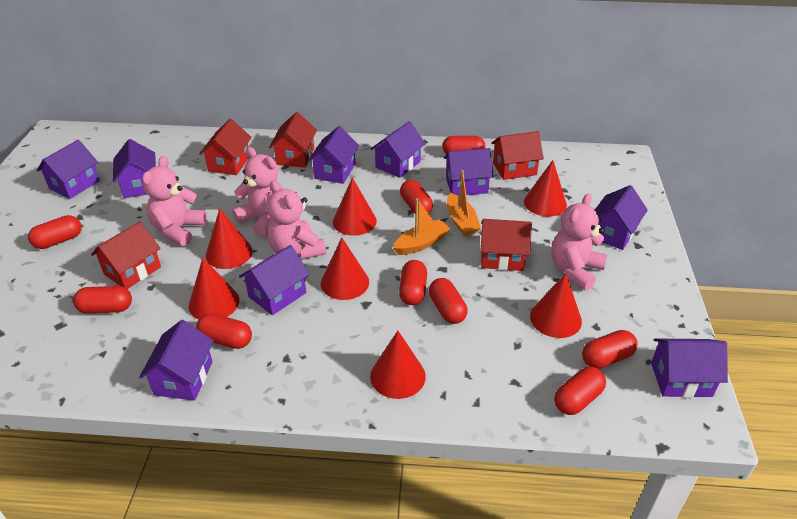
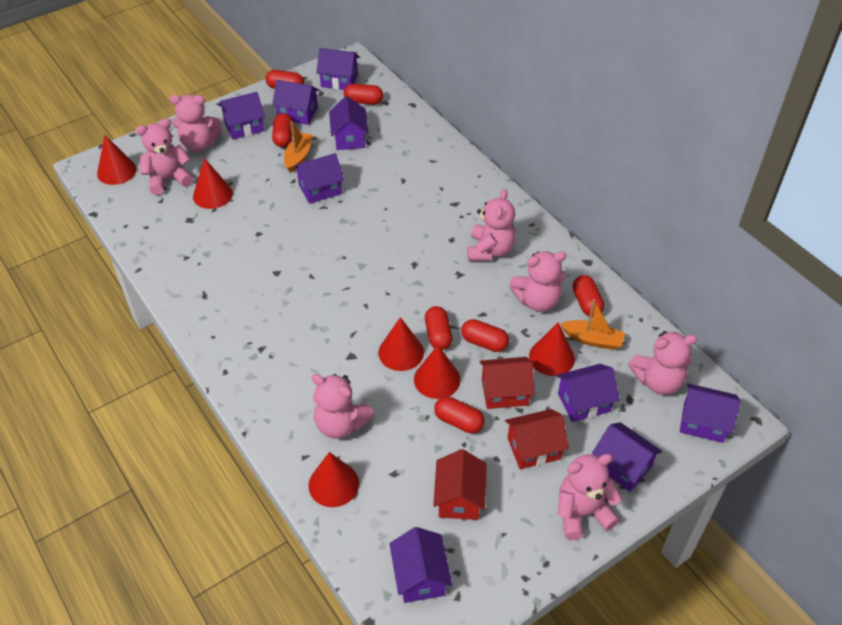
pink teddy bear: 4 -> 7
red capsule: 9 -> 7
red cone: 7 -> 6
red house: 5 -> 3

